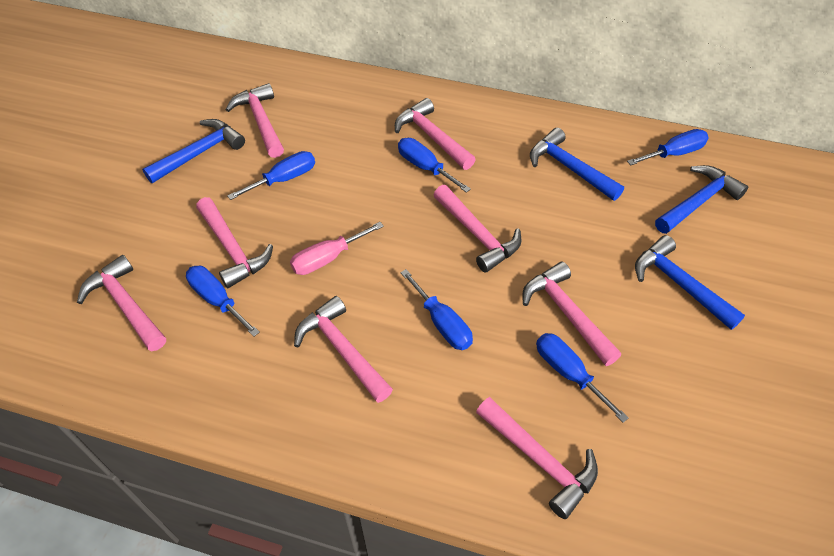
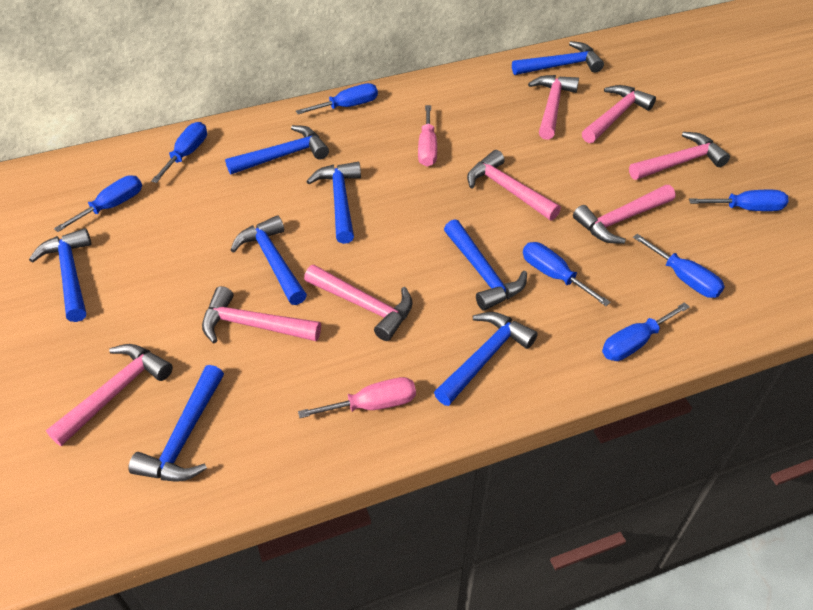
blue hammer: 4 -> 8
blue screwdriver: 6 -> 7
pink screwdriver: 1 -> 2

